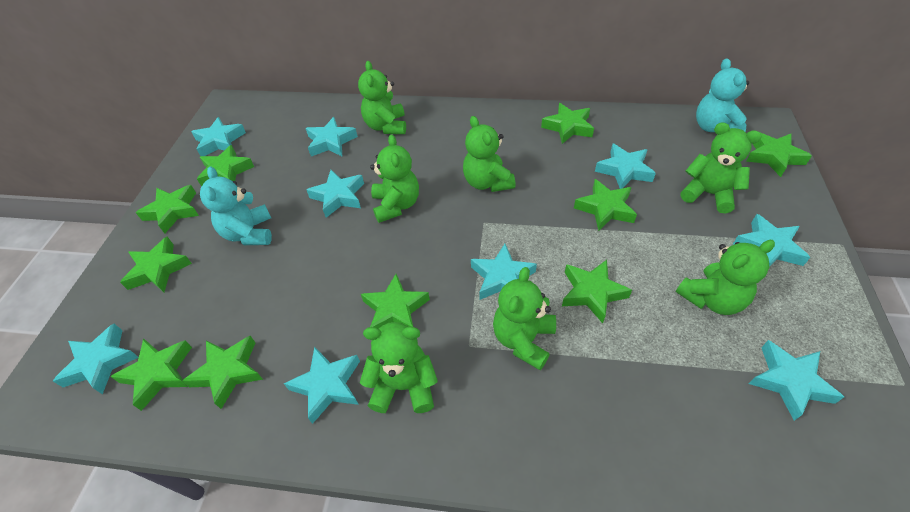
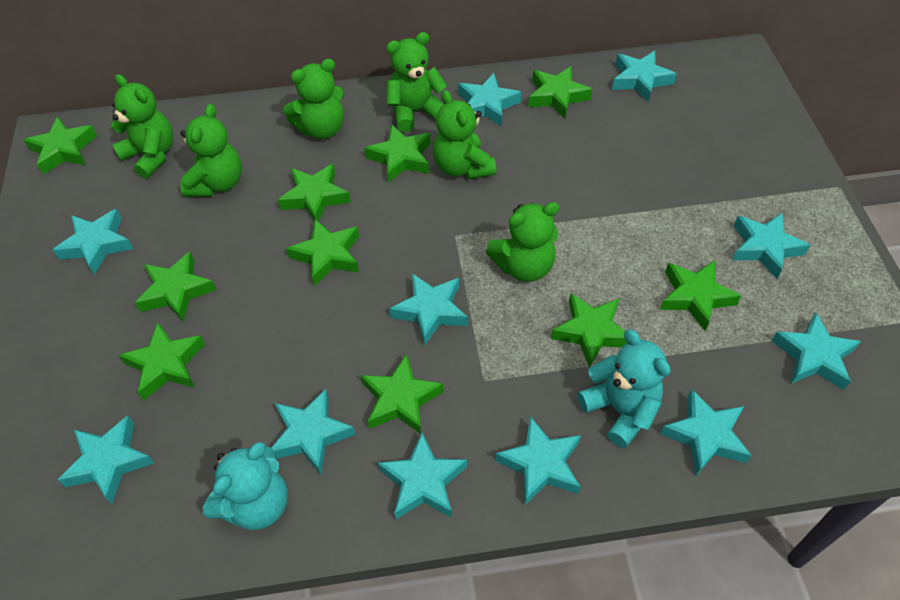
green teddy bear: 7 -> 6
turquoise star: 9 -> 11

